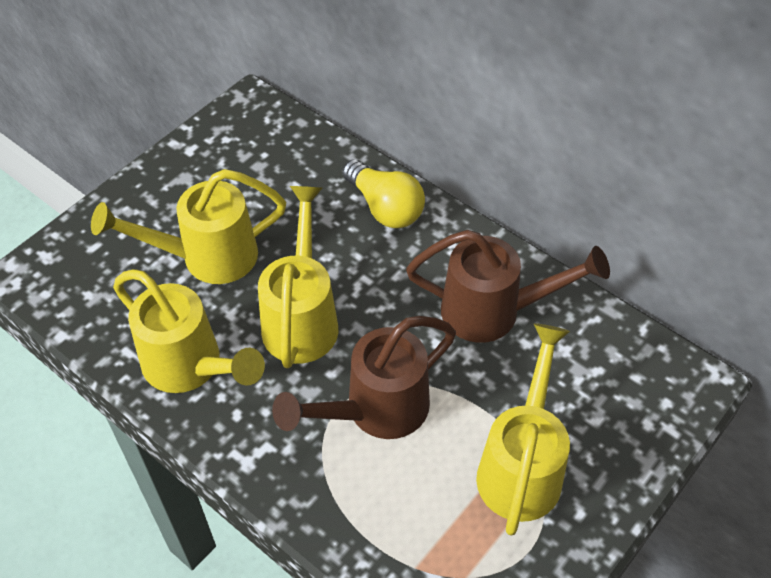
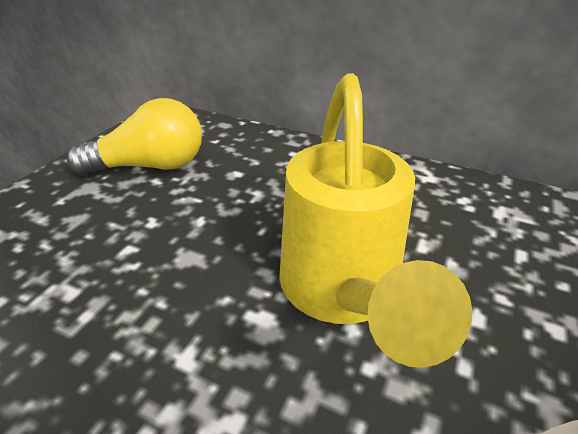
brown watering can: 2 -> 0
yellow watering can: 4 -> 1

